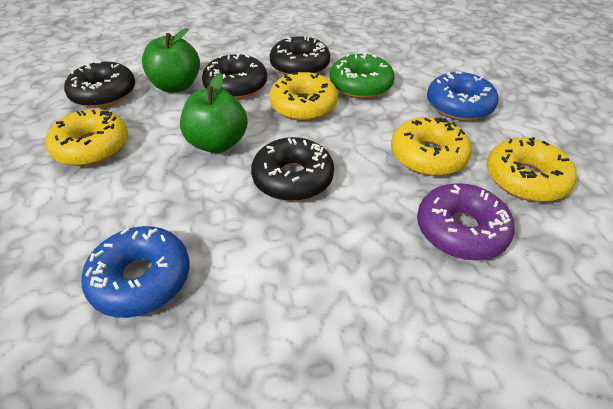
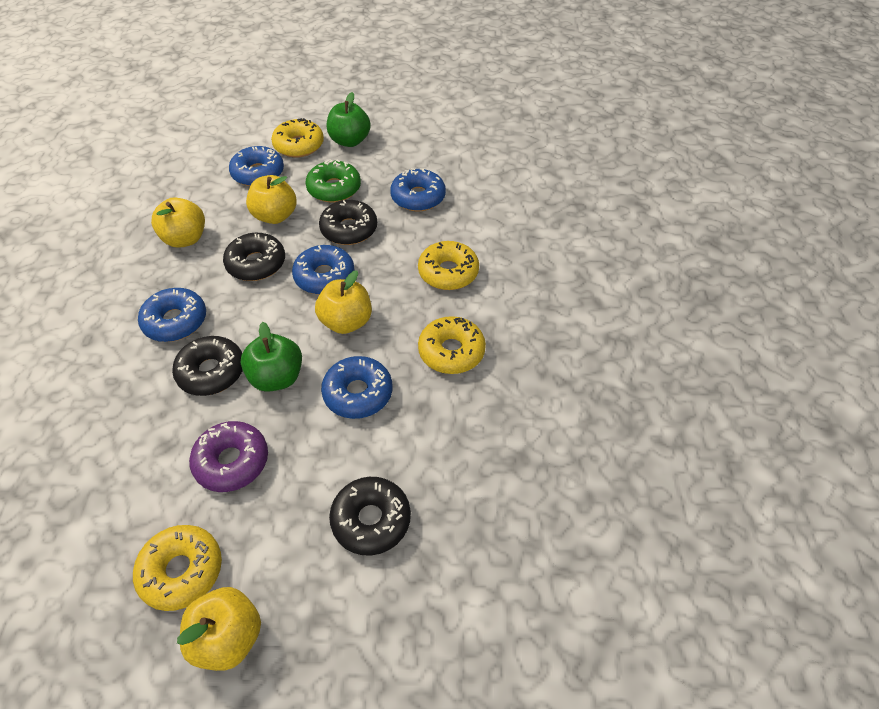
blue donut: 2 -> 5
yellow apple: 0 -> 4

